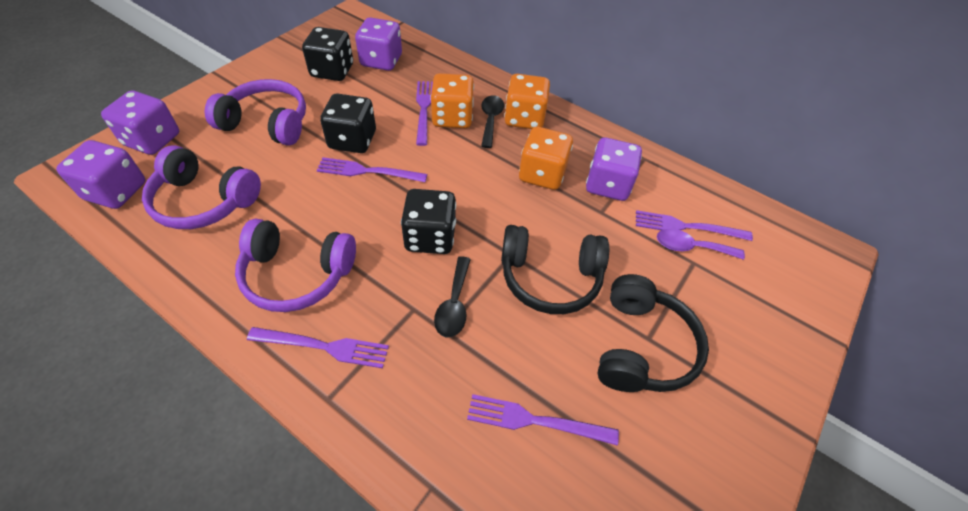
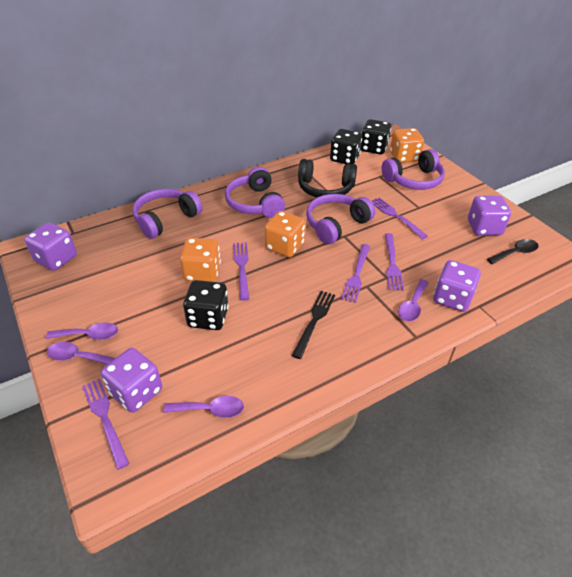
black fork: 0 -> 1
black headphones: 2 -> 1
black spoon: 2 -> 1
purple headphones: 3 -> 4
purple spoon: 1 -> 4

